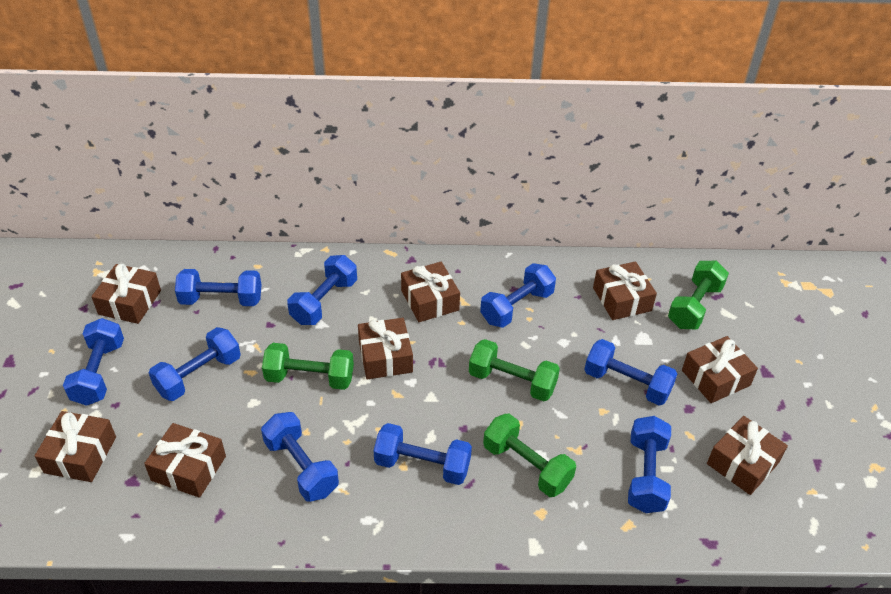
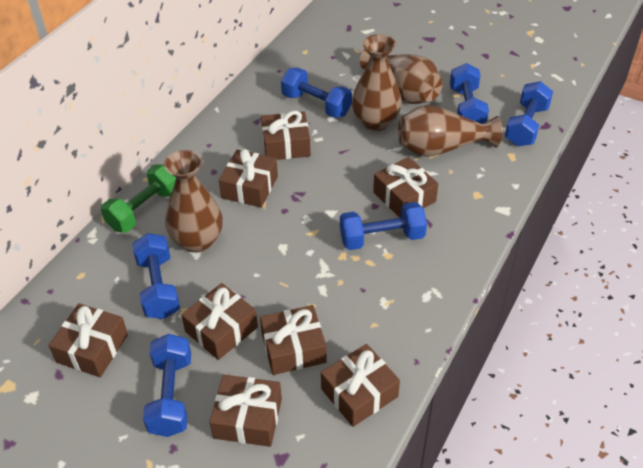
blue dumbbell: 9 -> 6
brown vase: 0 -> 4
green dumbbell: 4 -> 1

